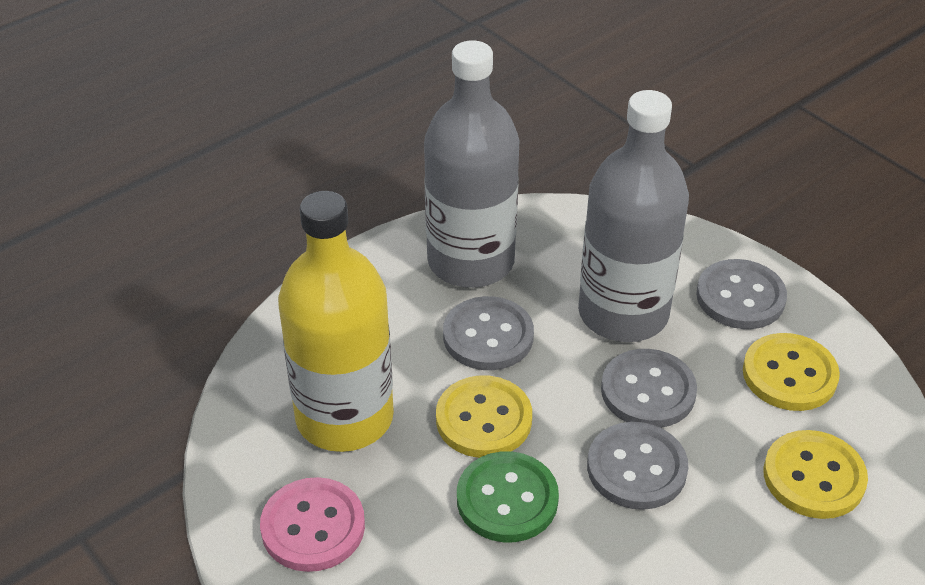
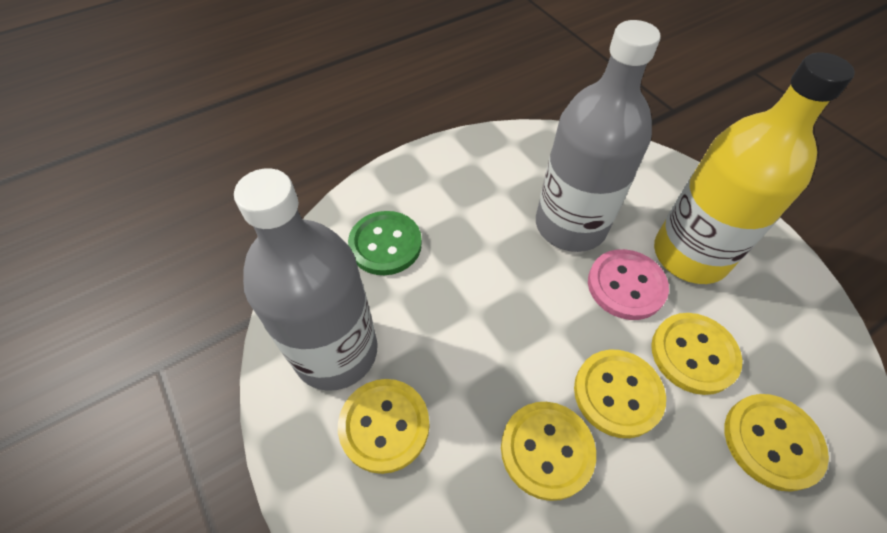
grey button: 4 -> 0
yellow button: 3 -> 5

